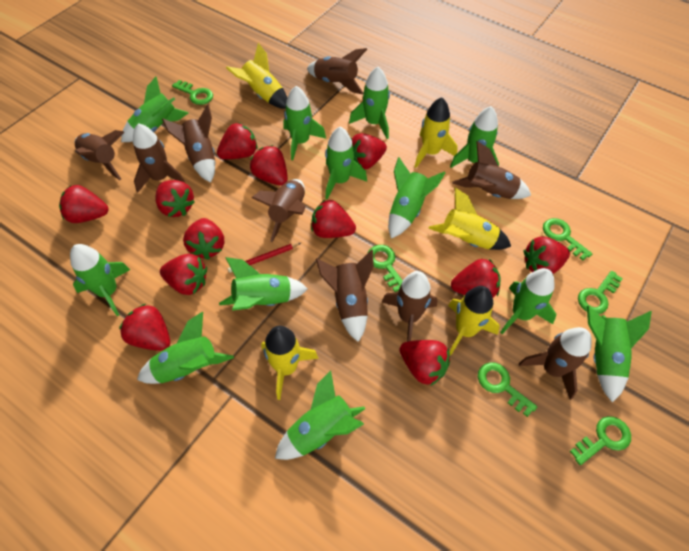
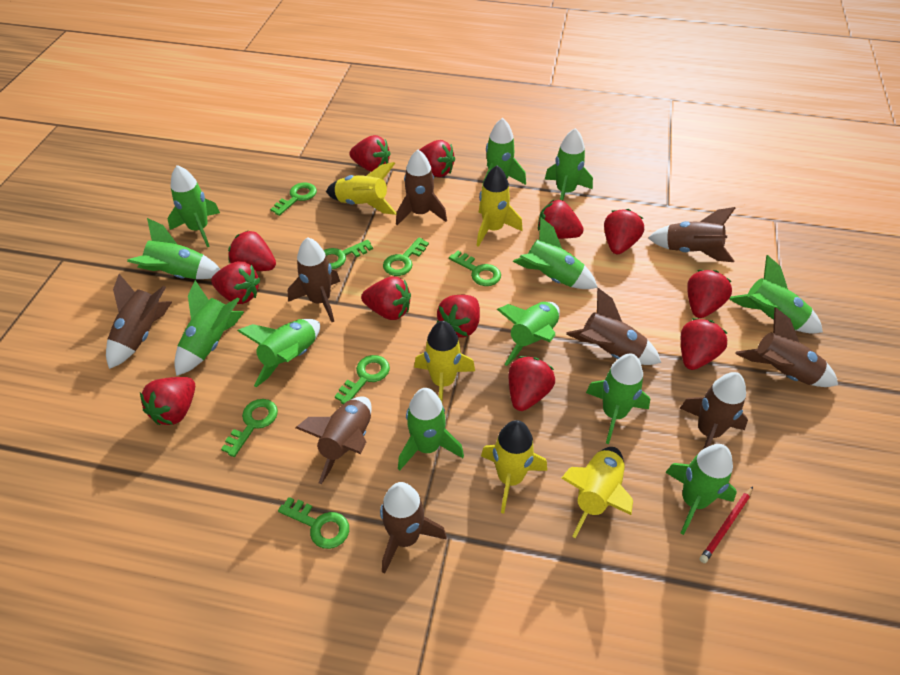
green key: 6 -> 7

